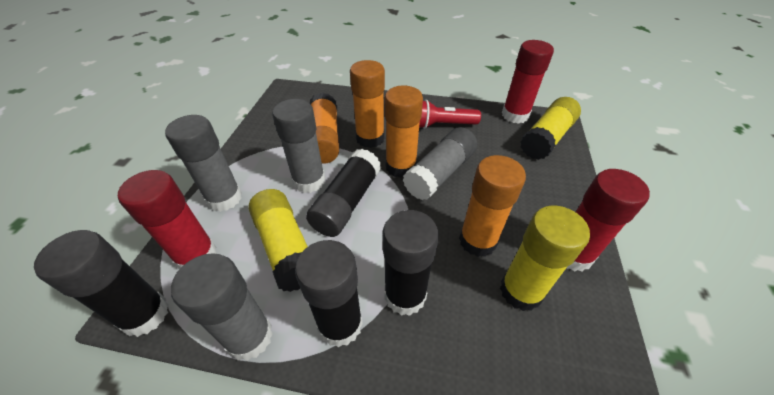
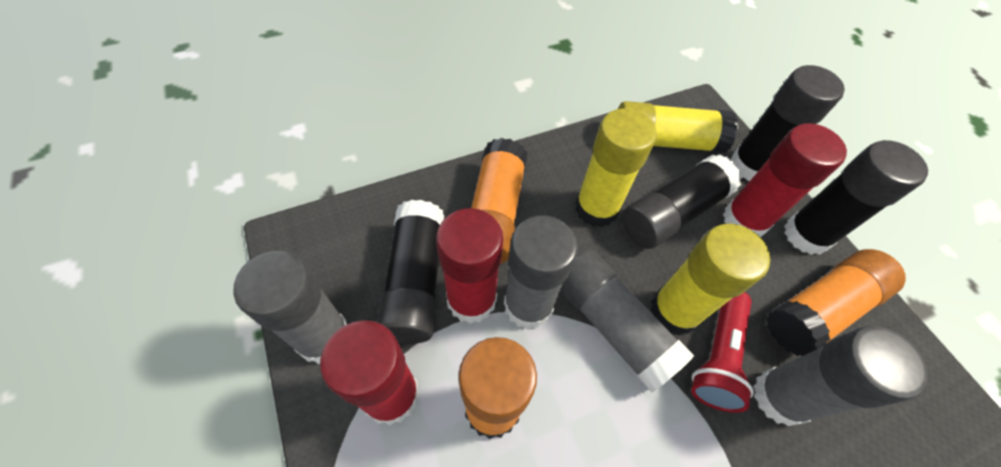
orange glue stick: 4 -> 3

